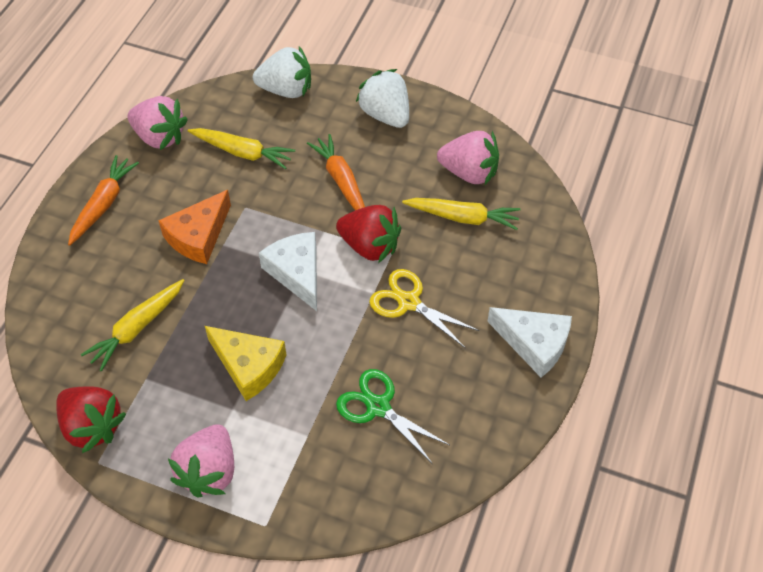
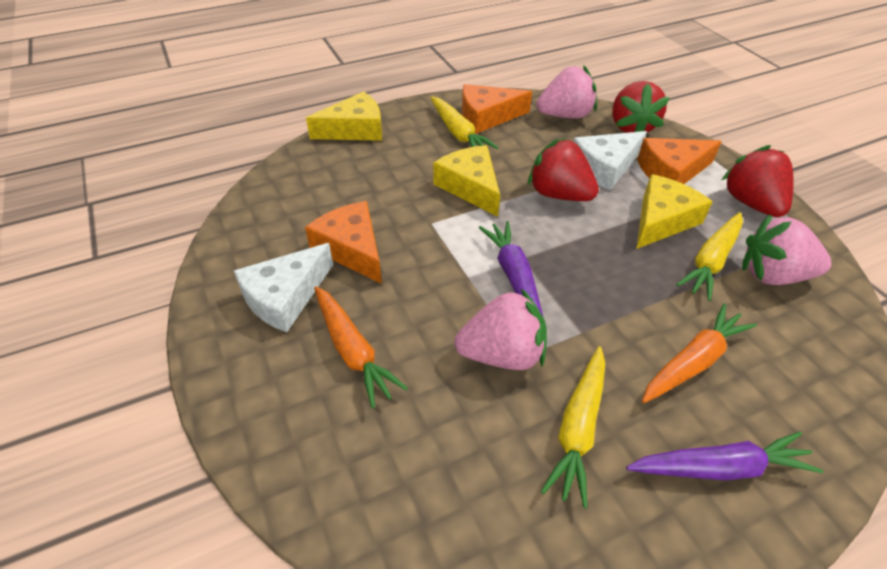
green scissors: 1 -> 0
orange cheese: 1 -> 3
purple carrot: 0 -> 2
red strawberry: 2 -> 3
white strawberry: 2 -> 0
yellow cheese: 1 -> 3
yellow scissors: 1 -> 0

